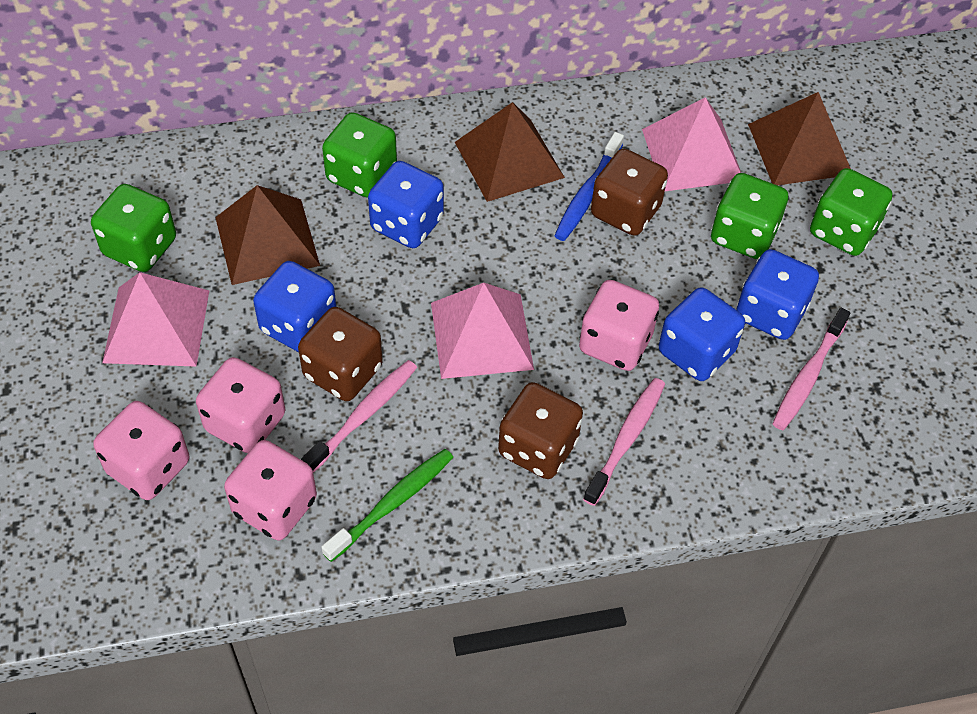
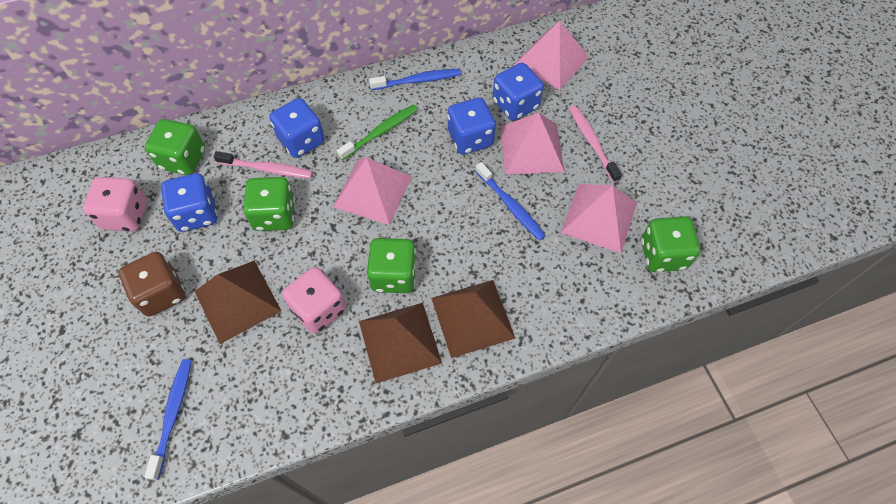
blue toothbrush: 1 -> 3
brown dice: 3 -> 1
pink dice: 4 -> 2
pink pyramid: 3 -> 4
pink toothbrush: 3 -> 2

